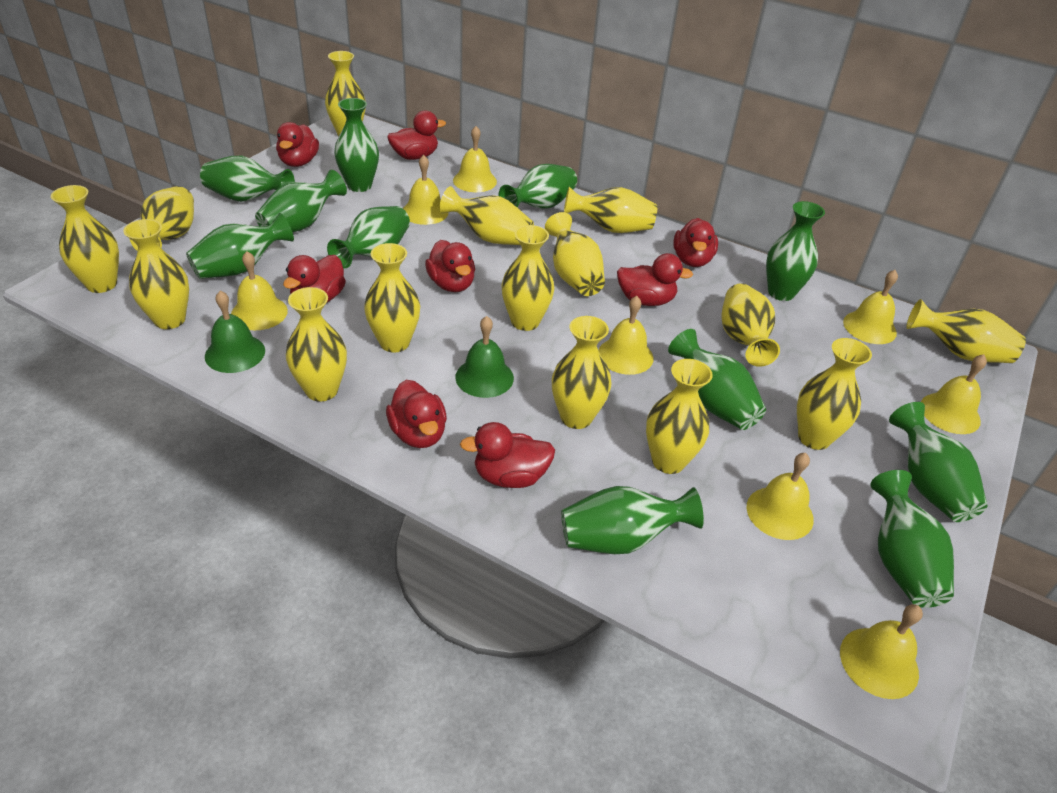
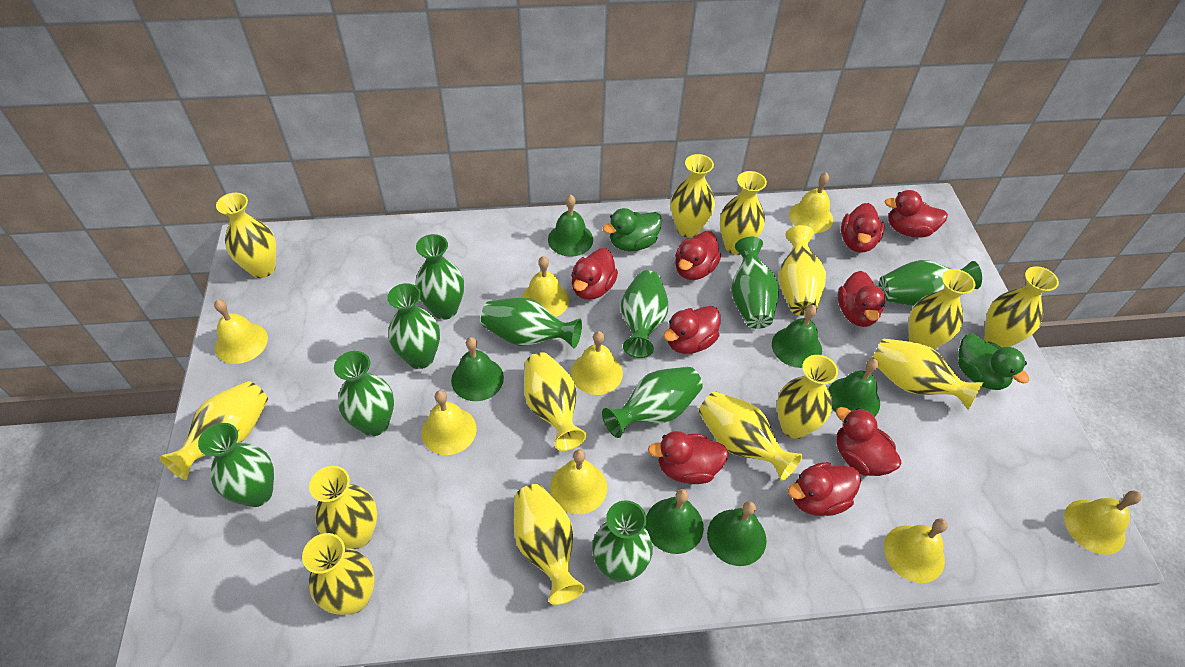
green bell: 2 -> 6
green duck: 0 -> 2
green vase: 11 -> 10
red duck: 8 -> 9
yellow vase: 15 -> 14

